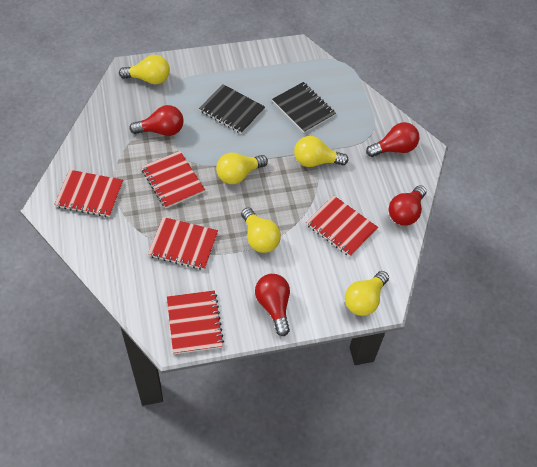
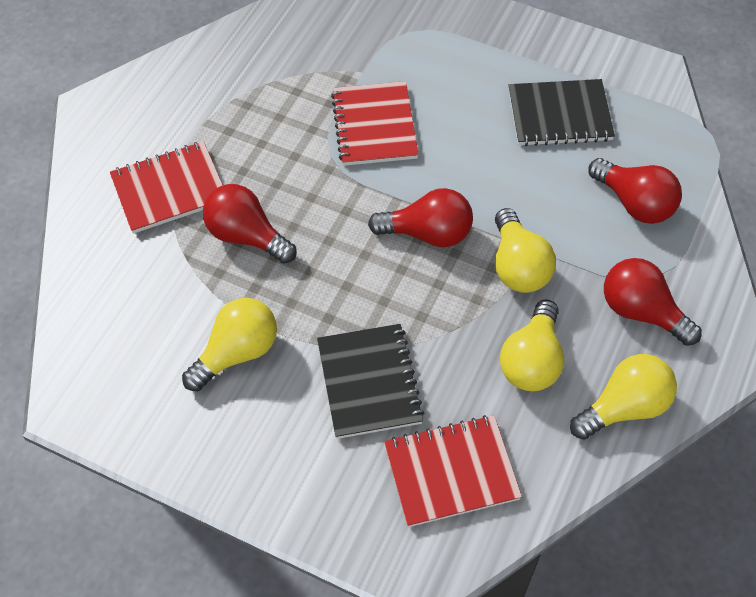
red notebook: 5 -> 3
yellow light bulb: 5 -> 4

